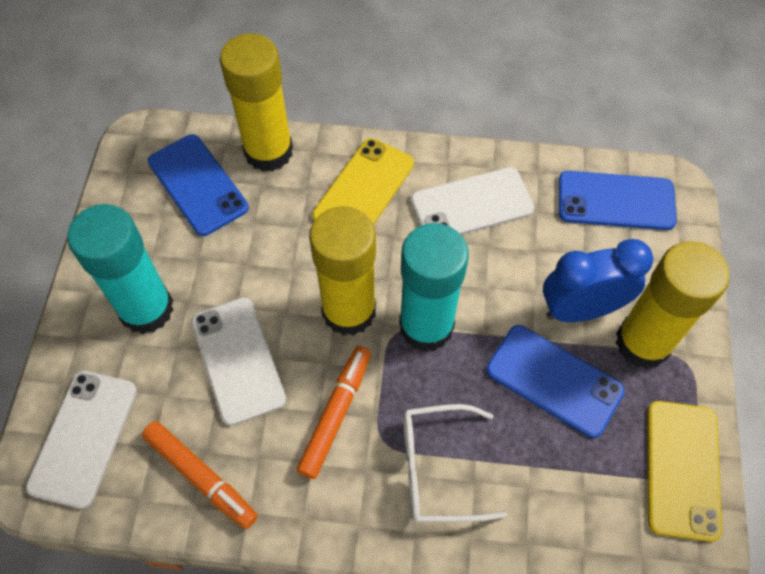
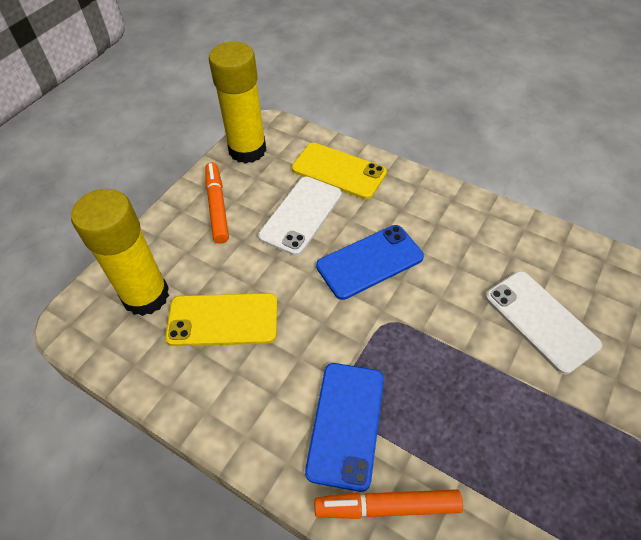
blue clock: 1 -> 0
blue phone: 3 -> 2
turquoise glue stick: 2 -> 0
white glasses: 1 -> 0
white phone: 3 -> 2
yellow glue stick: 3 -> 2

